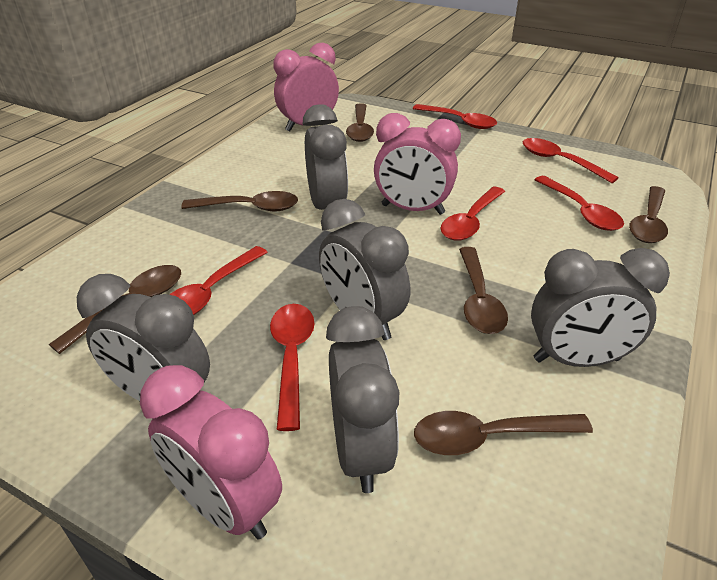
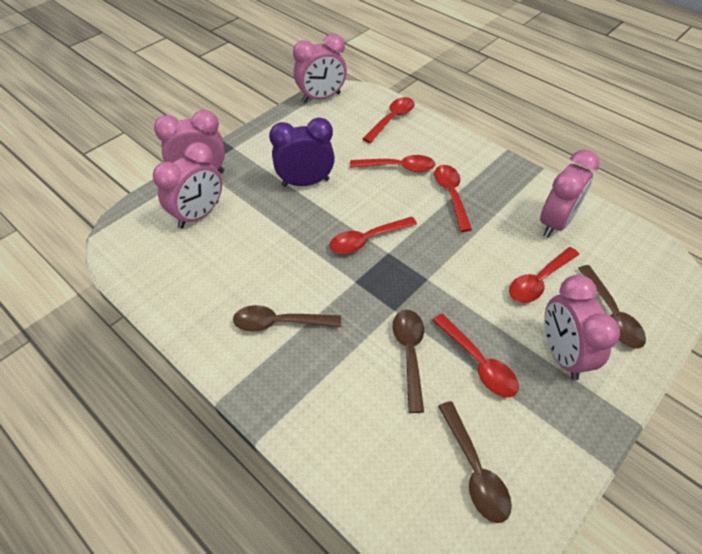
brown spoon: 6 -> 4
grey clock: 5 -> 0
pink clock: 3 -> 5
purple clock: 0 -> 1

